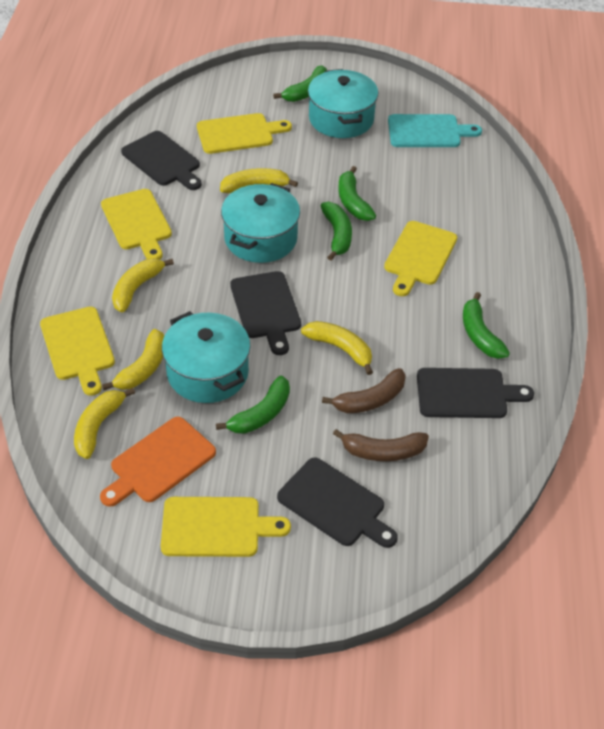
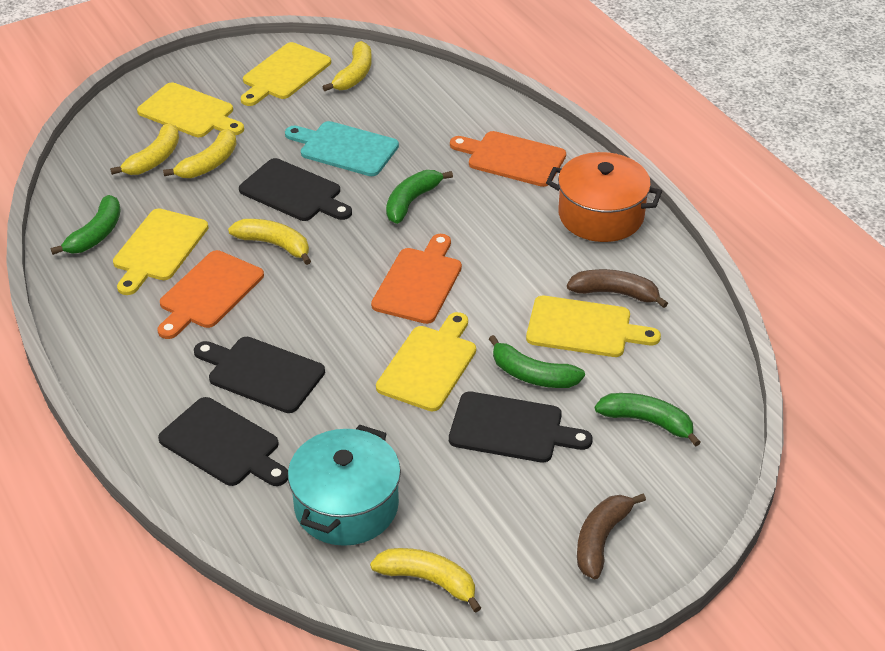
green banana: 5 -> 4
orange cutting board: 1 -> 3
orange pot: 0 -> 1
turquoise pot: 3 -> 1

